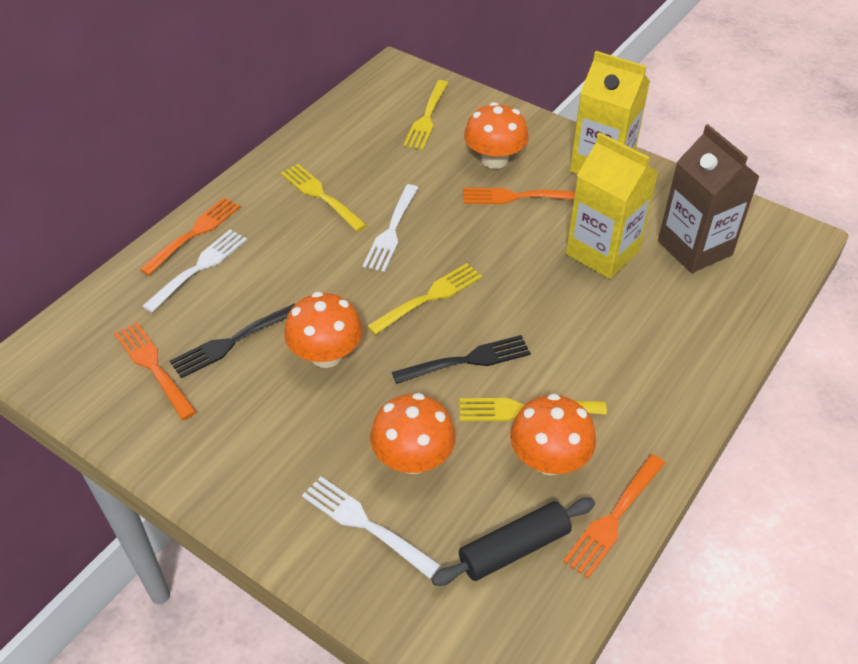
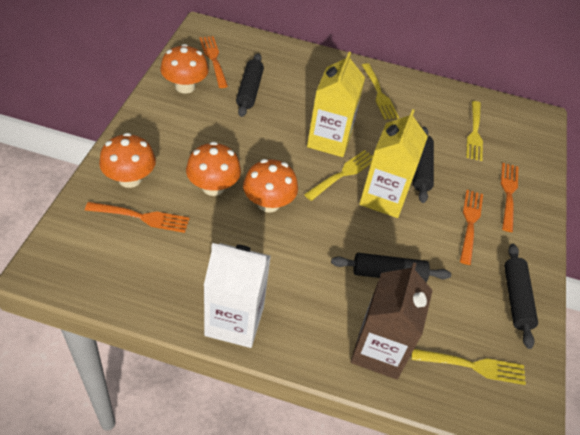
black fork: 2 -> 0
black rolling pin: 1 -> 4
white carton: 0 -> 1
white fork: 3 -> 0

